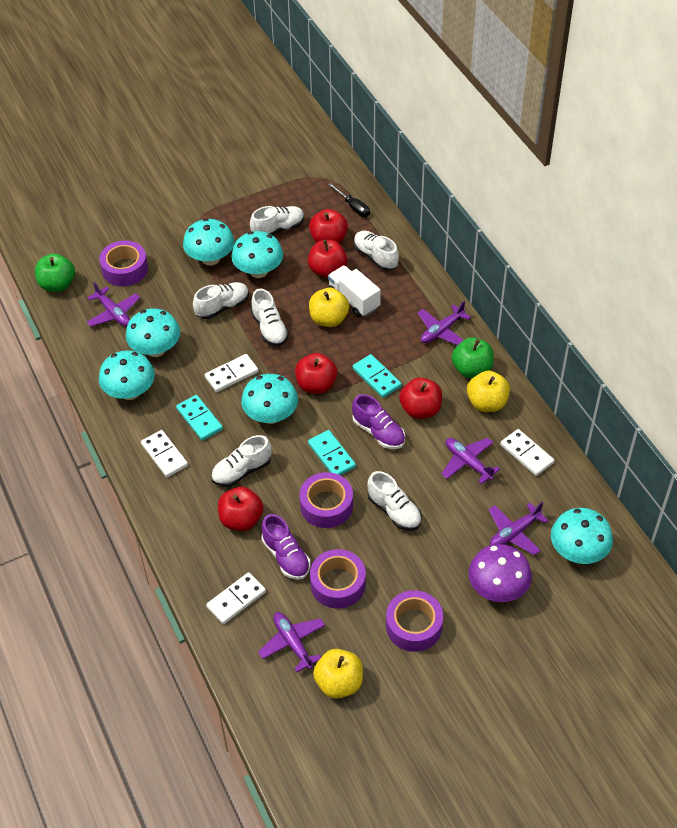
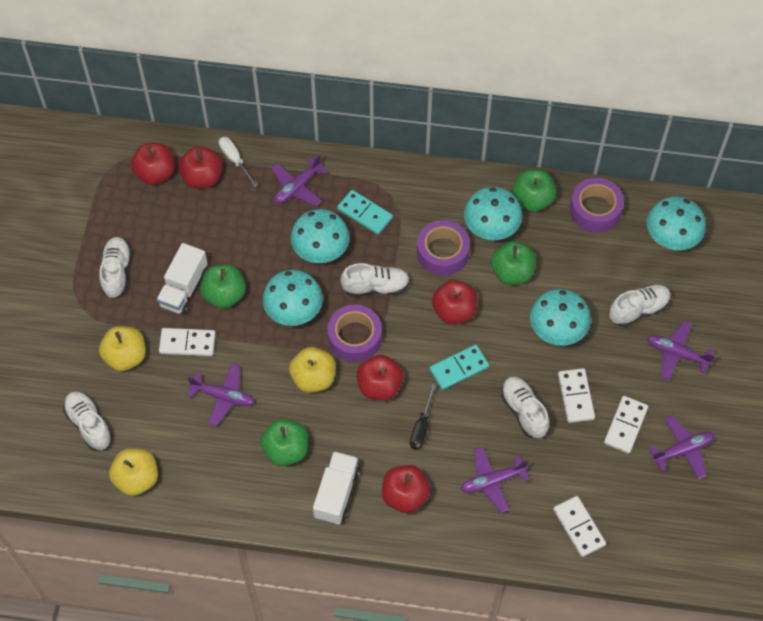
green apple: 2 -> 4
purple mushroom: 1 -> 0
purple shoe: 2 -> 0
purple tape: 4 -> 3
turquoise domino: 3 -> 2
turquoise mushroom: 6 -> 5
white screwdriver: 0 -> 1
white shoe: 6 -> 5
white truck: 1 -> 2

